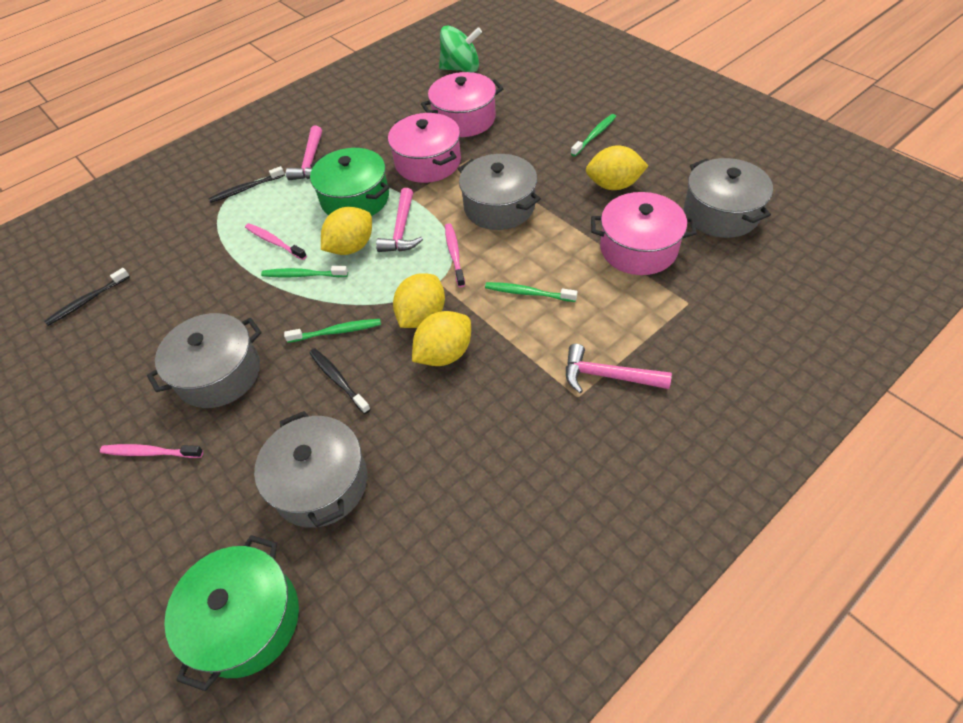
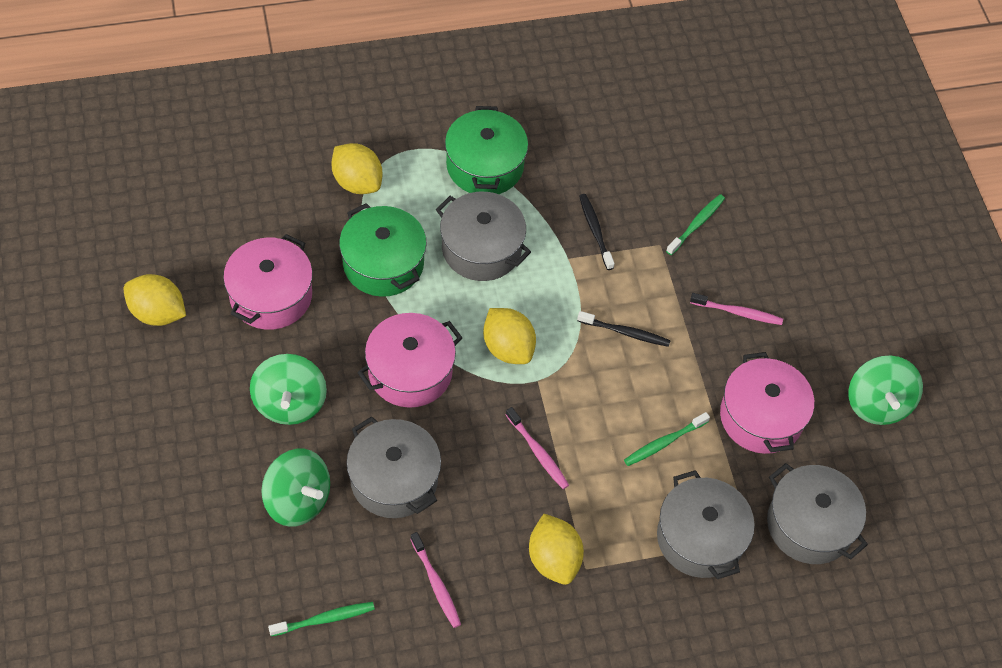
black toothbrush: 3 -> 2
green spinning top: 1 -> 3
green toothbrush: 4 -> 3
pink hammer: 3 -> 0

